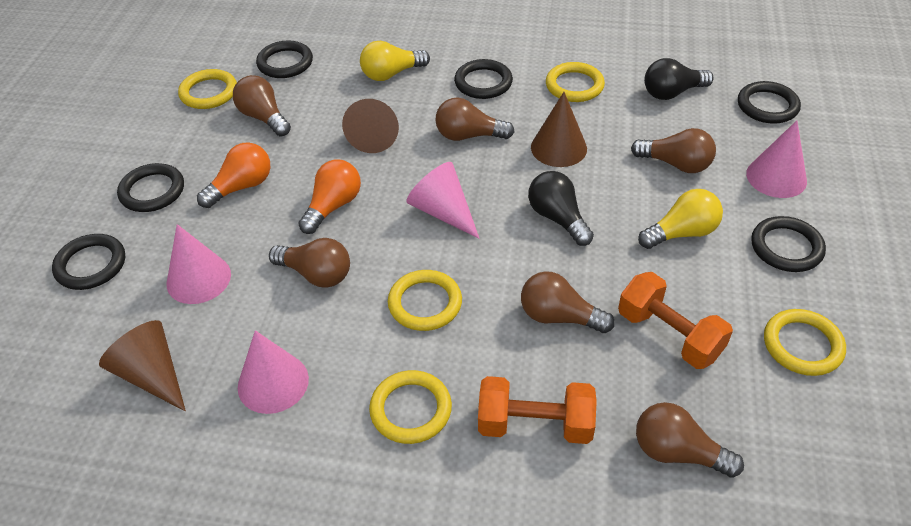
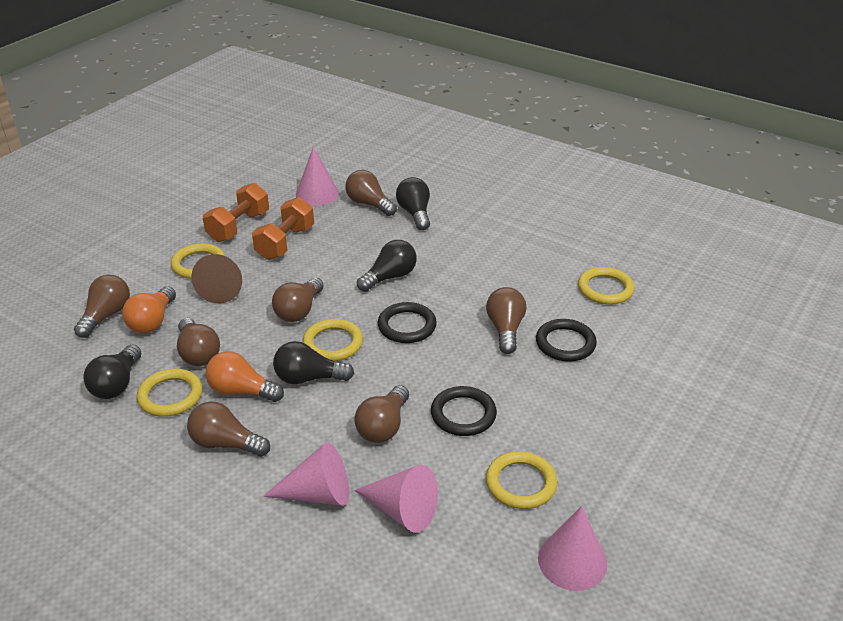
black light bulb: 2 -> 4
black ring: 6 -> 3
brown cone: 3 -> 1
brown light bulb: 6 -> 7
yellow light bulb: 2 -> 0

